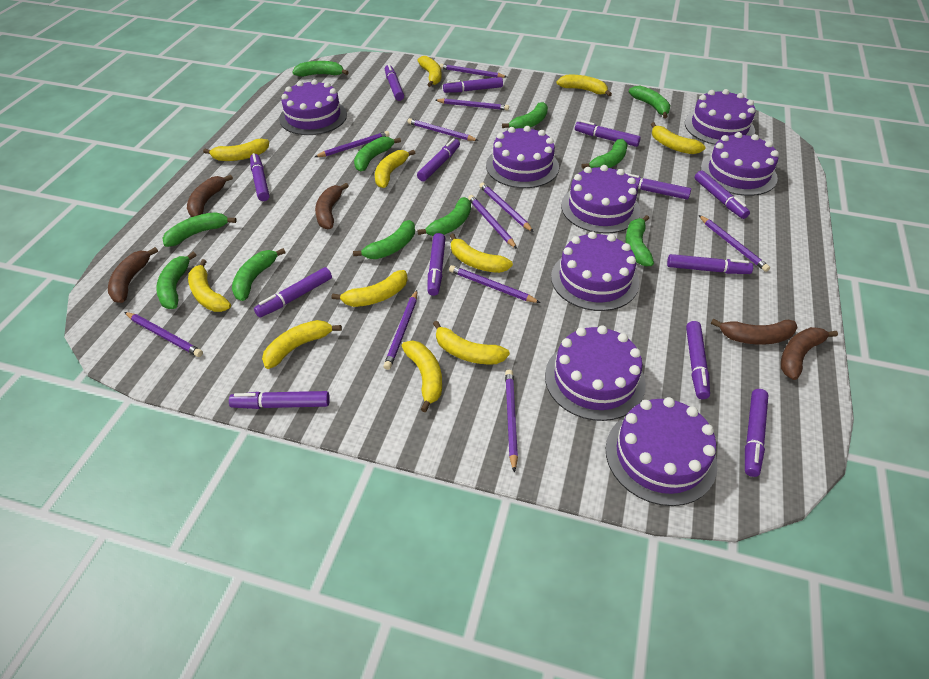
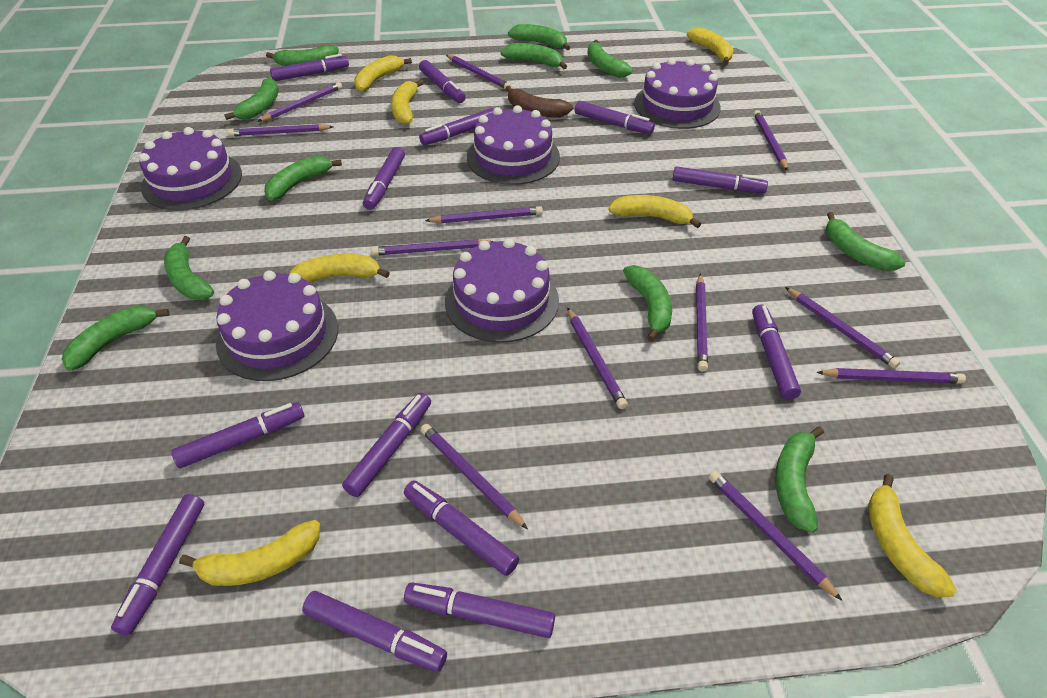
brown banana: 5 -> 1
purple cake: 8 -> 5
purple pencil: 11 -> 12
yellow banana: 11 -> 7

